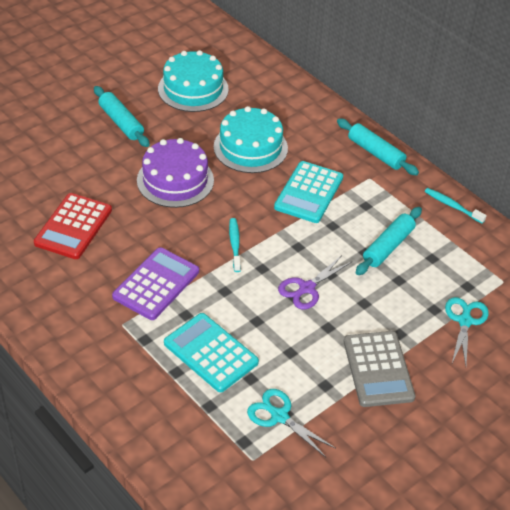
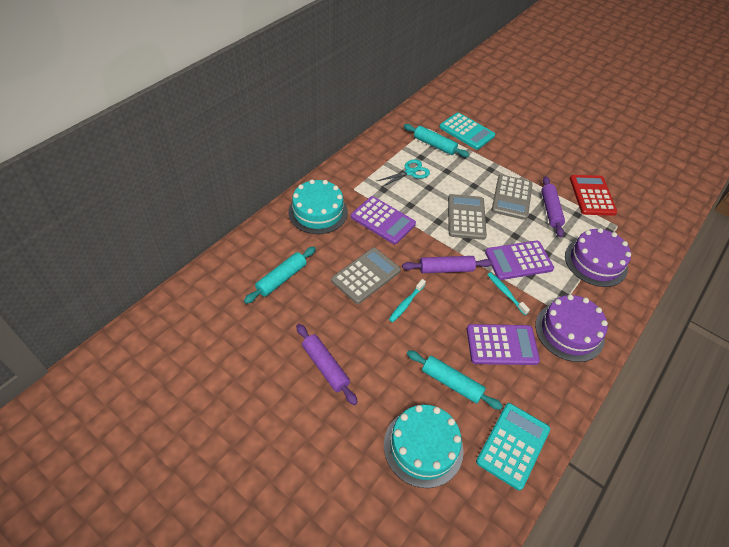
grey calculator: 1 -> 3
purple cake: 1 -> 2
purple calculator: 1 -> 3
purple rolling pin: 0 -> 3
purple scissors: 1 -> 0
turquoise scissors: 2 -> 1

